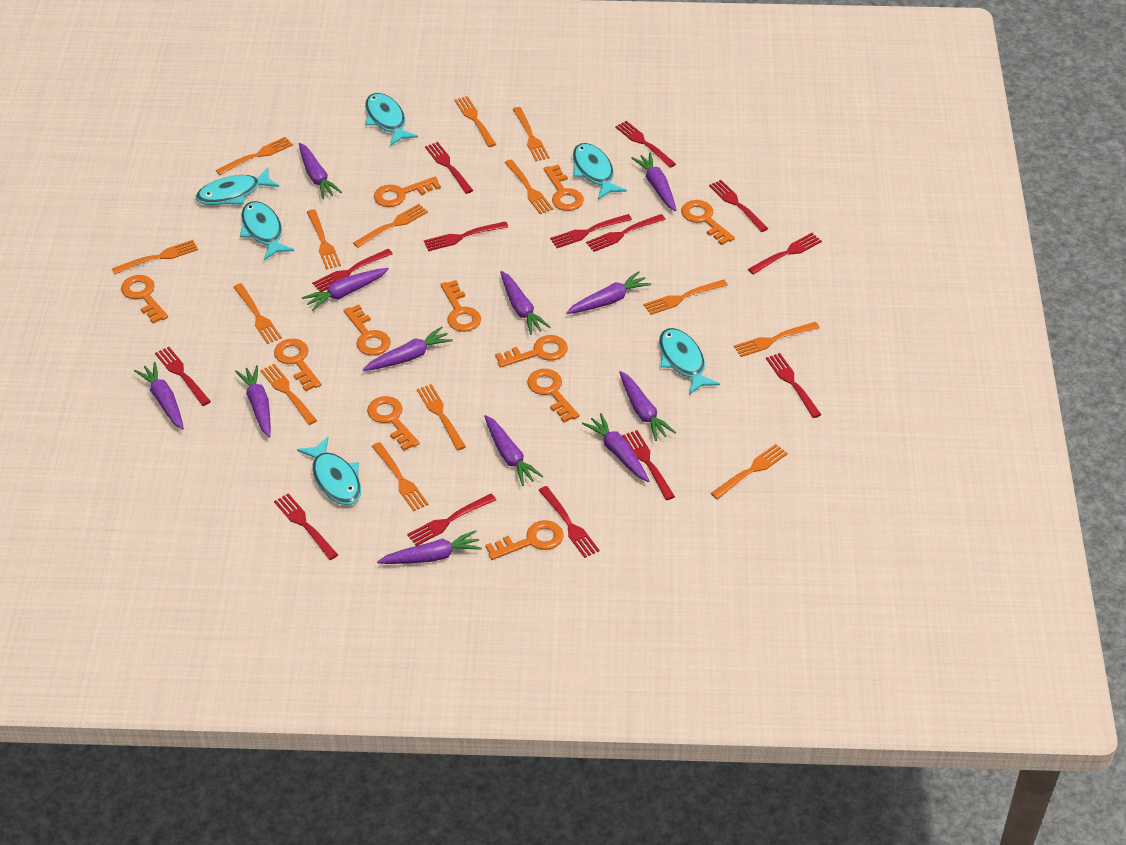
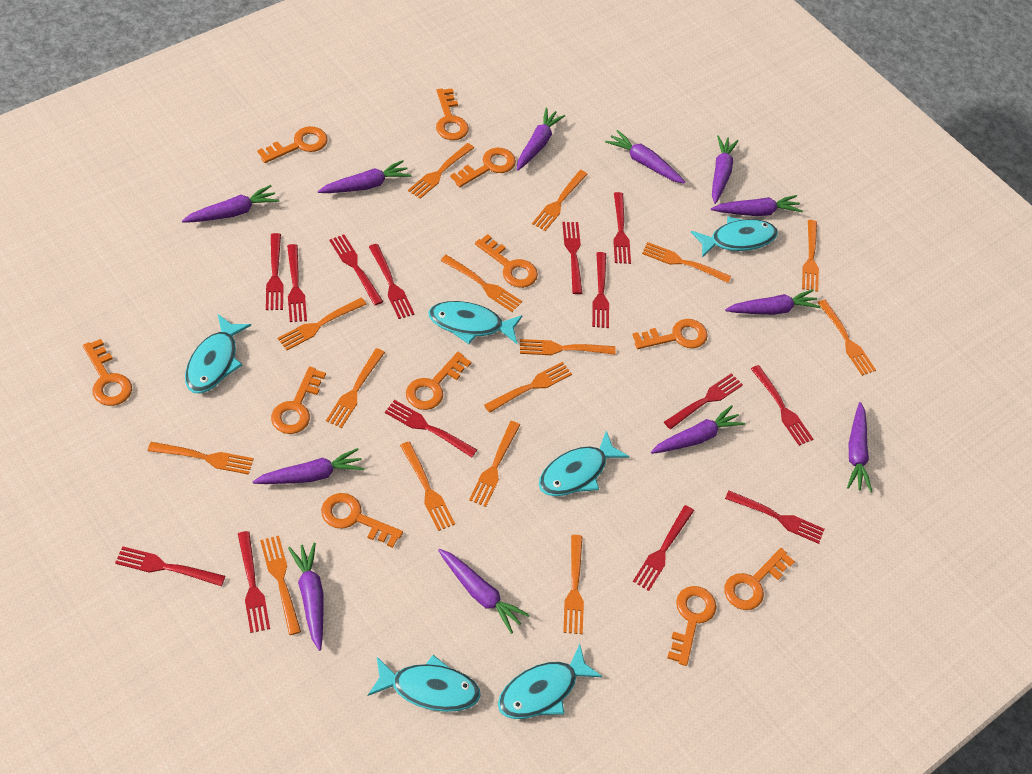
orange fork: 14 -> 15

